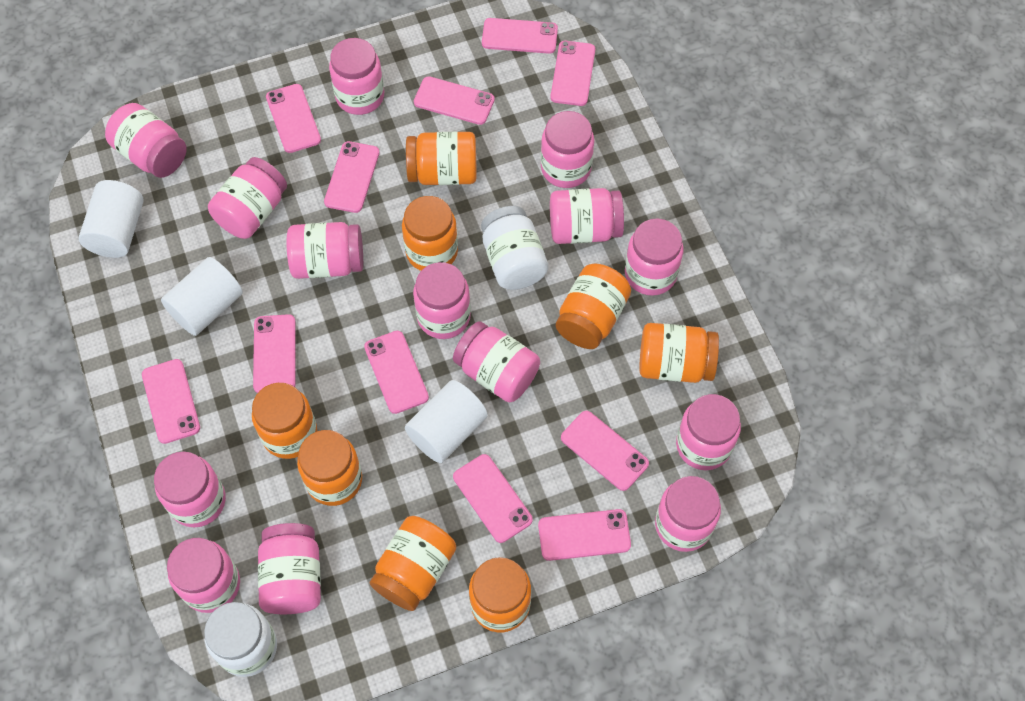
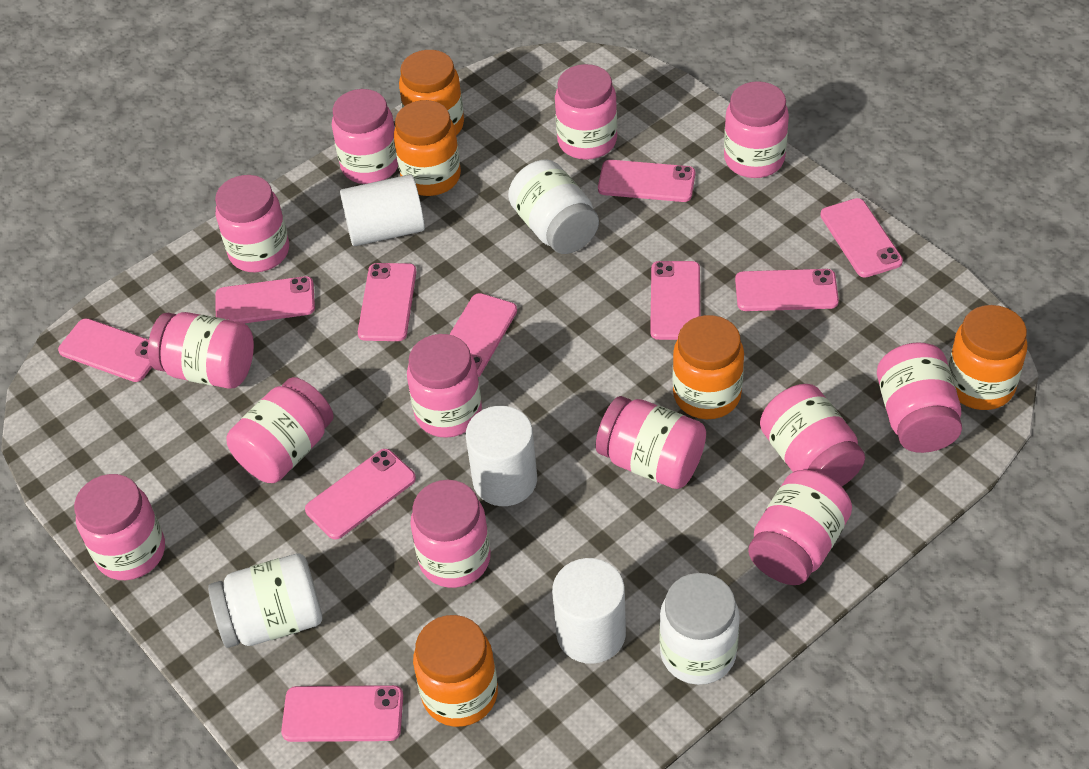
orange jar: 8 -> 5
pink jar: 14 -> 13
pink phone: 11 -> 10
white jar: 2 -> 3

